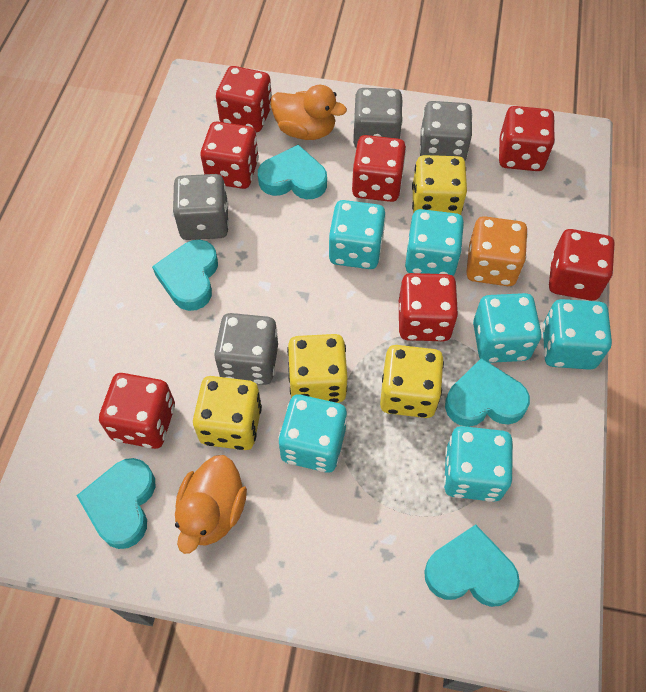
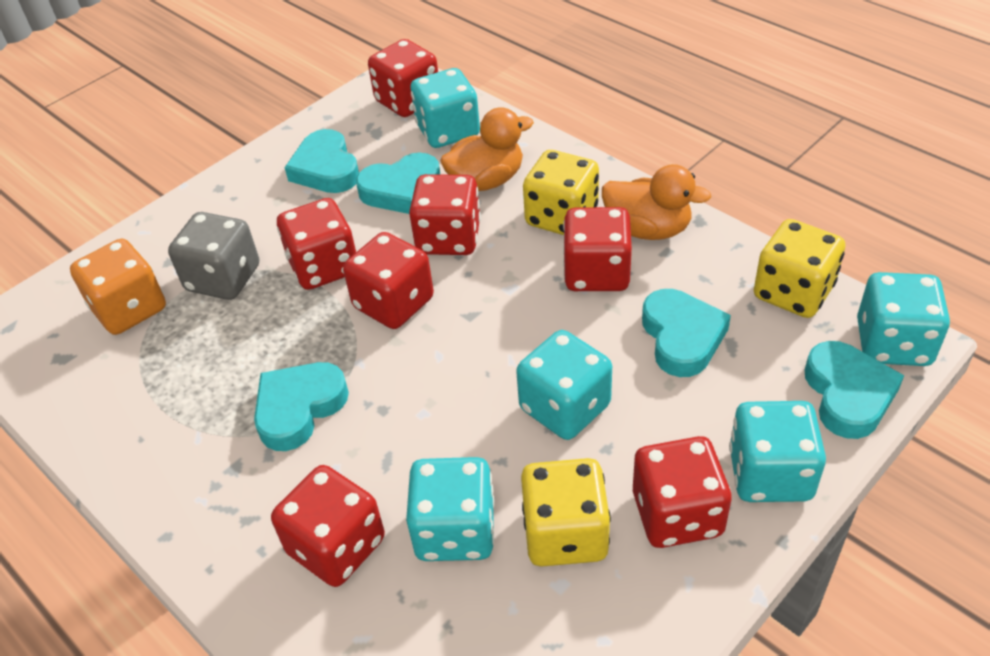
grey dice: 4 -> 1
turquoise dice: 6 -> 5
yellow dice: 4 -> 3

